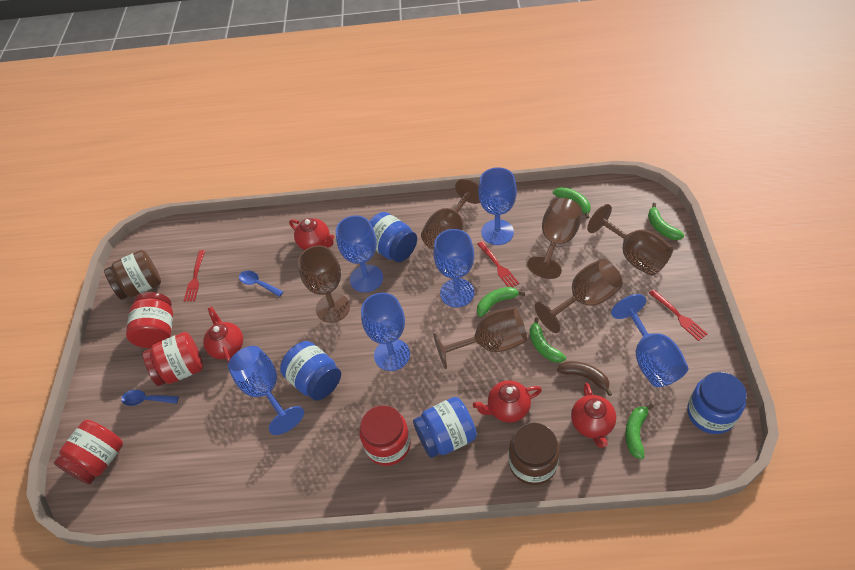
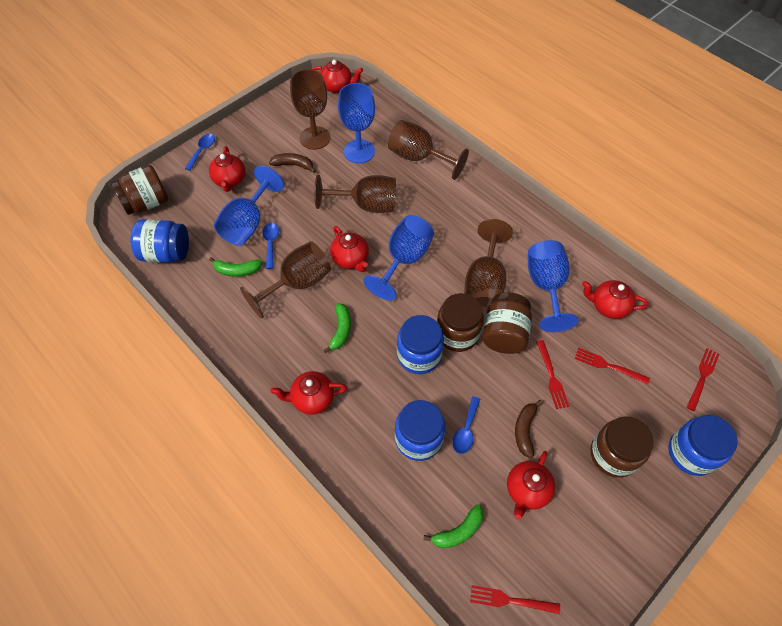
blue goblet: 6 -> 4
blue spoon: 2 -> 3
brown banana: 1 -> 2
brown goblet: 6 -> 5
brown jar: 2 -> 4
green banana: 5 -> 3
red fork: 3 -> 4
red jar: 4 -> 0
red teapot: 4 -> 6

